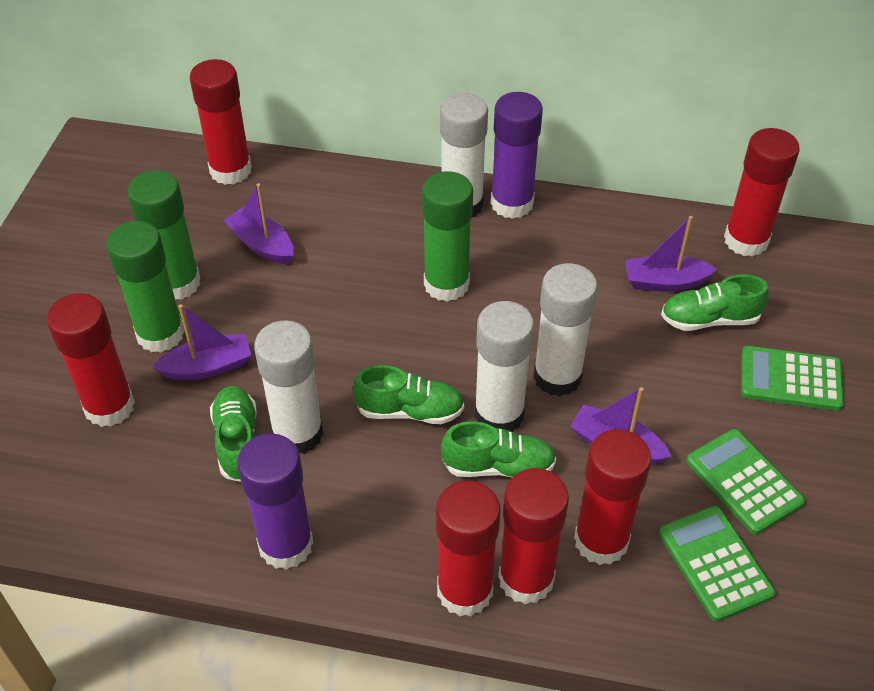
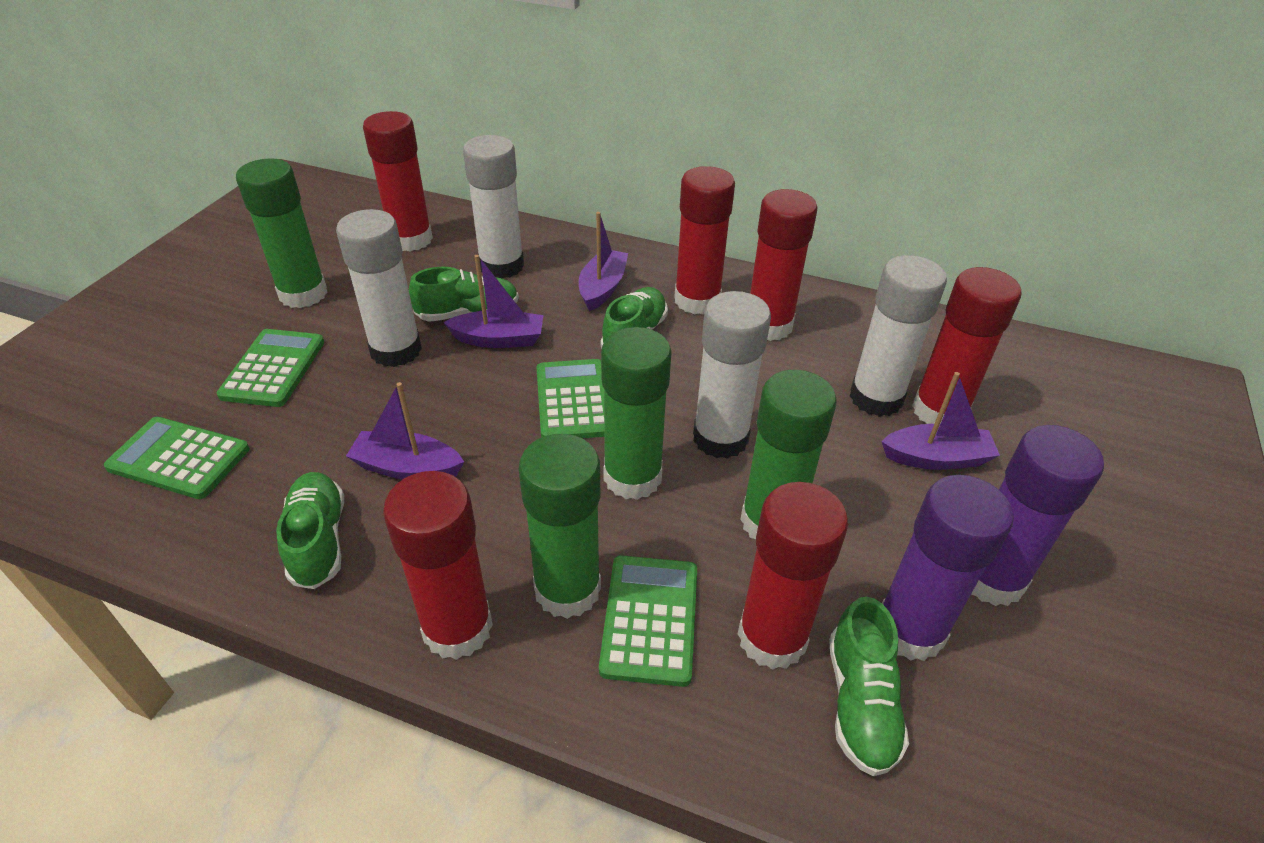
green calculator: 3 -> 4
green glue stick: 3 -> 4

